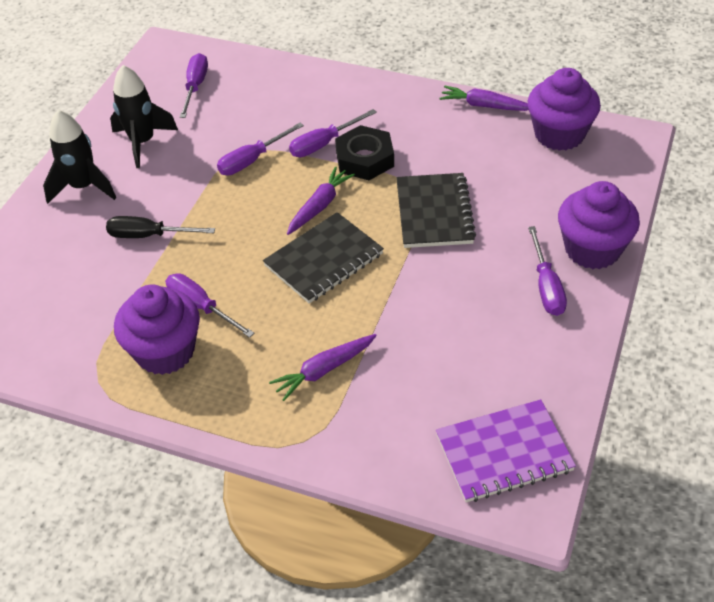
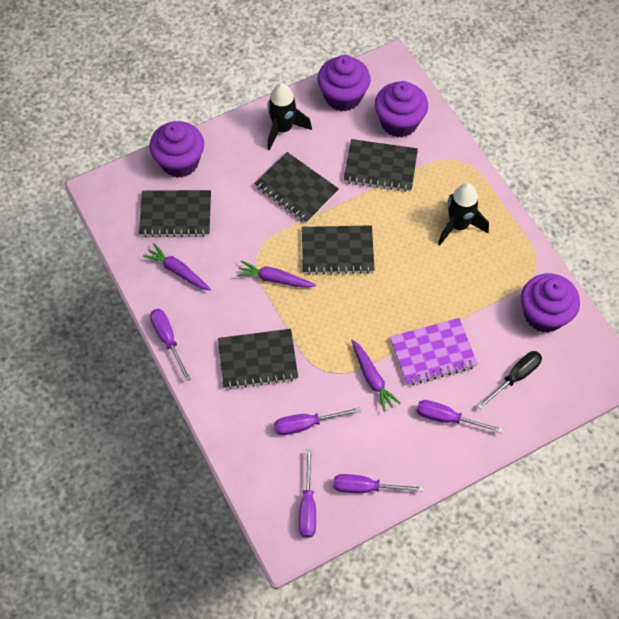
black notebook: 2 -> 5
black nut: 1 -> 0
purple cupcake: 3 -> 4

